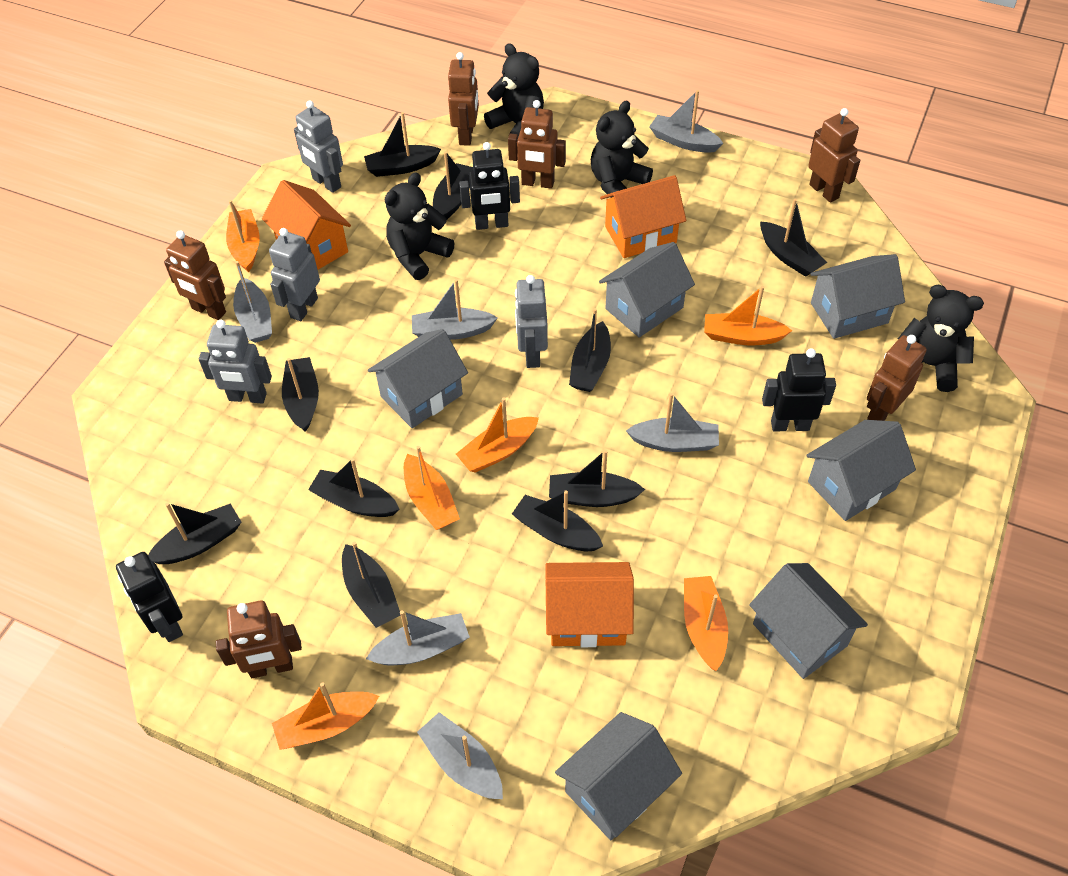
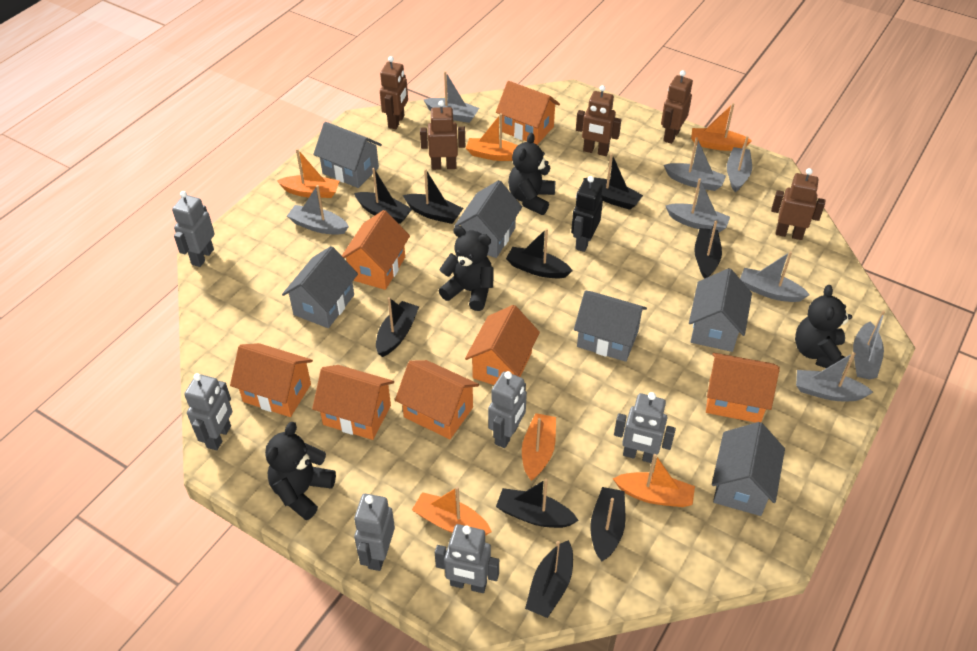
black boat: 10 -> 9
black robot: 3 -> 1
brown robot: 6 -> 5
grey boat: 6 -> 8
grey robot: 4 -> 6
orange house: 3 -> 7

